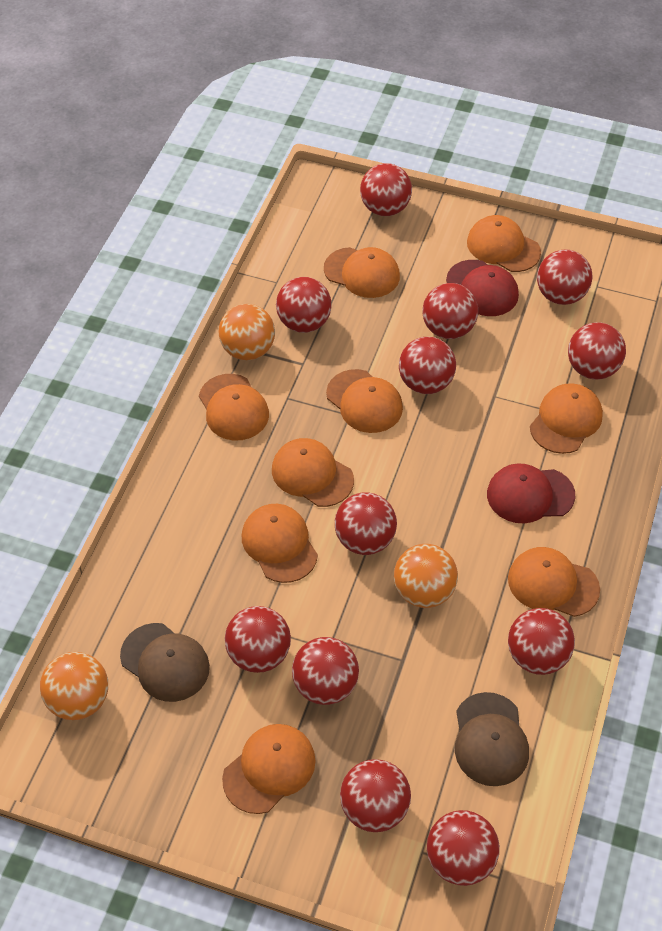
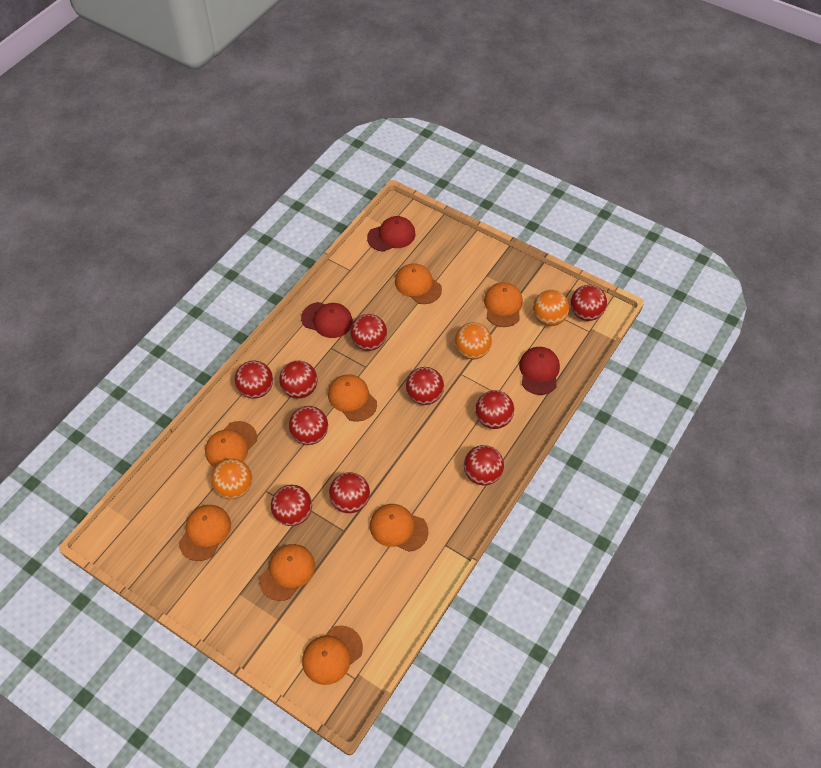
brown cap: 2 -> 0
orange cap: 9 -> 8
red ball: 12 -> 10
red cap: 2 -> 3

